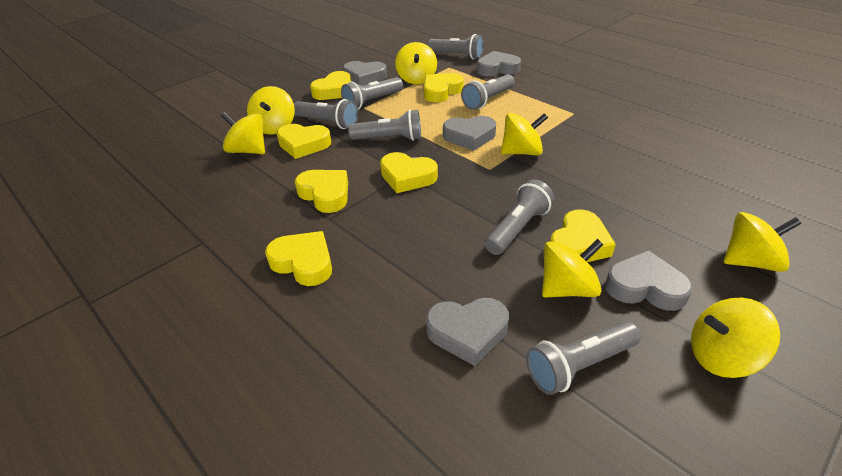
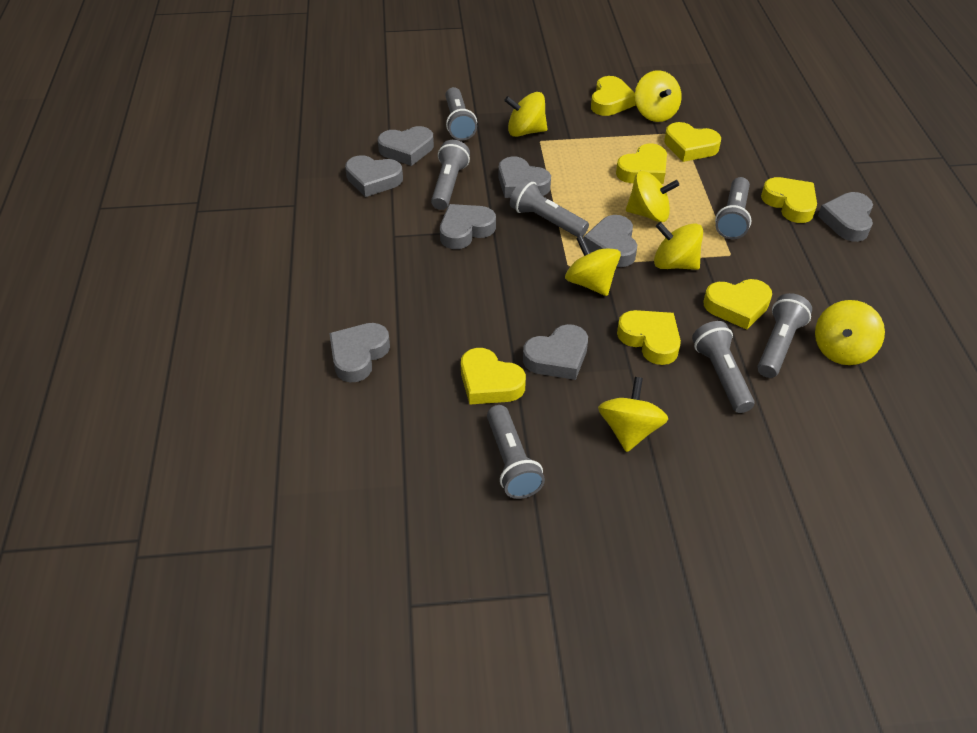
grey heart: 5 -> 8

